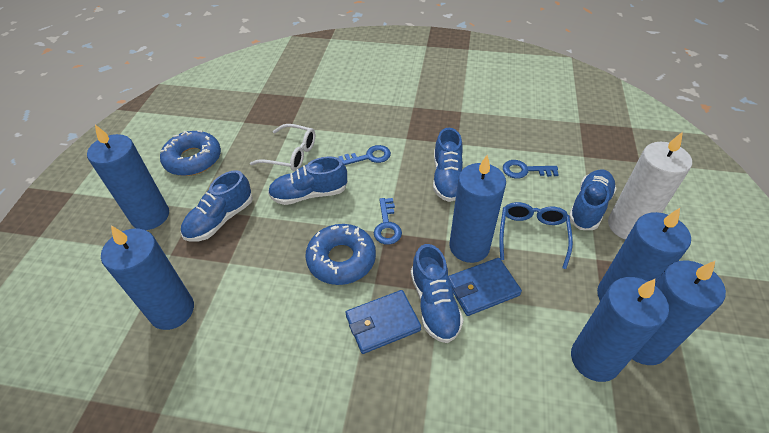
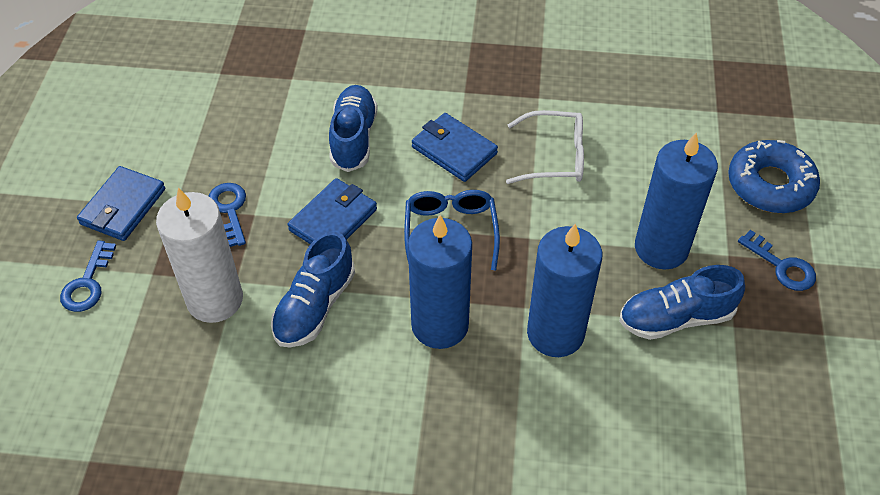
blue candle: 6 -> 3
blue donut: 2 -> 1
blue shoe: 5 -> 3
blue wallet: 2 -> 3

